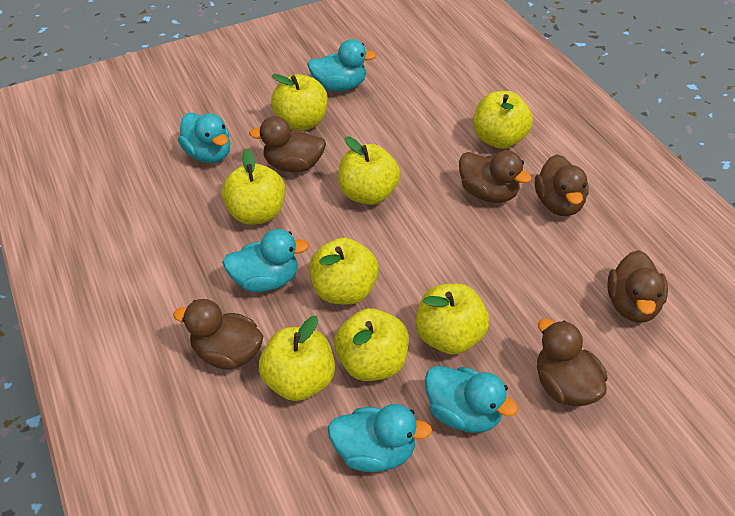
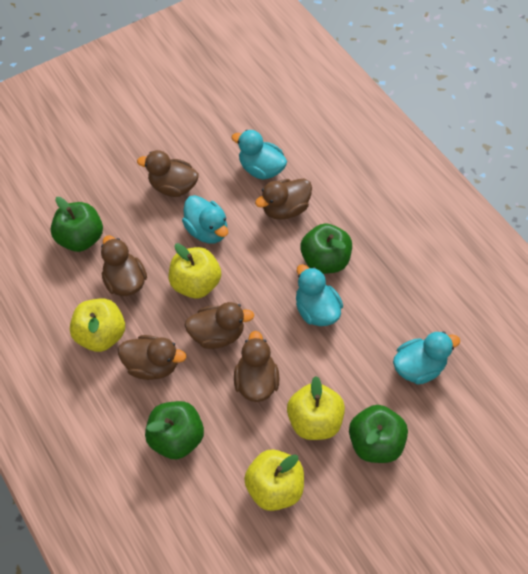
green apple: 0 -> 4
turquoise duck: 5 -> 4
yellow apple: 8 -> 4

